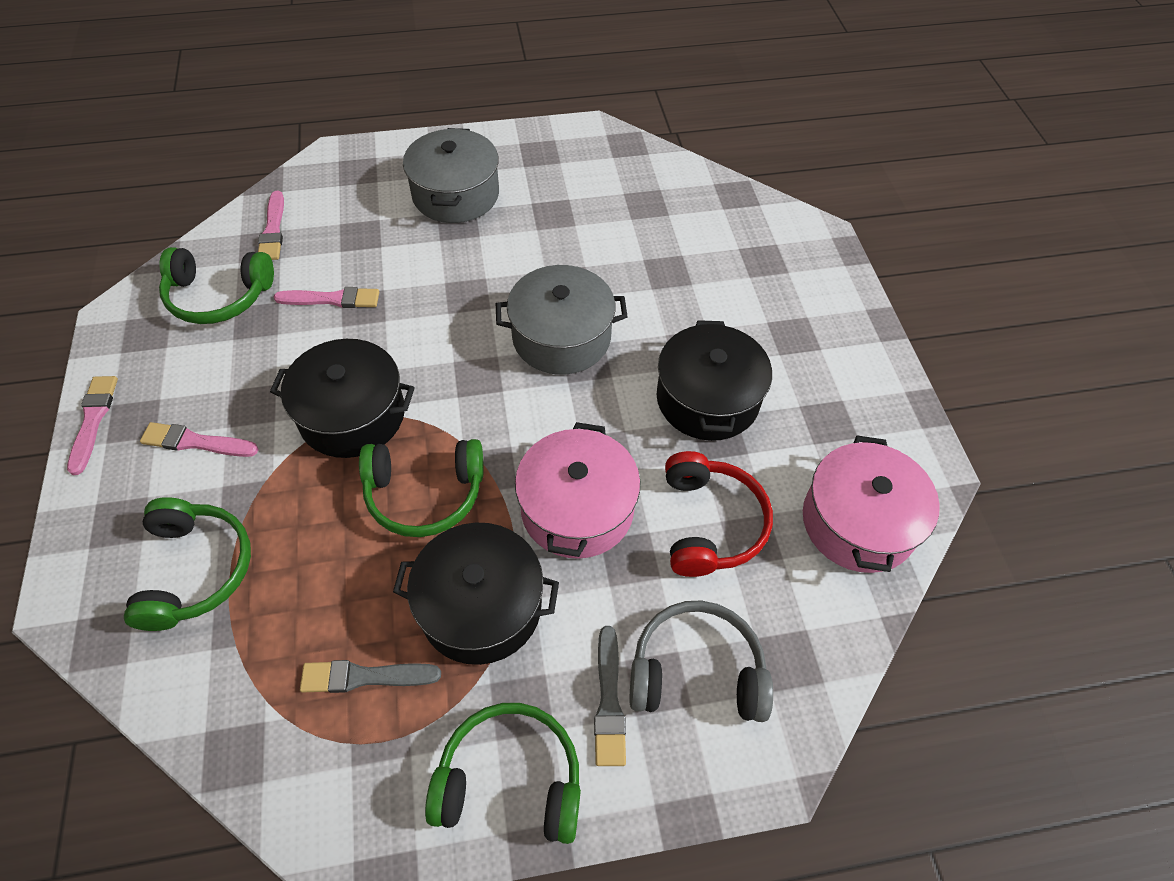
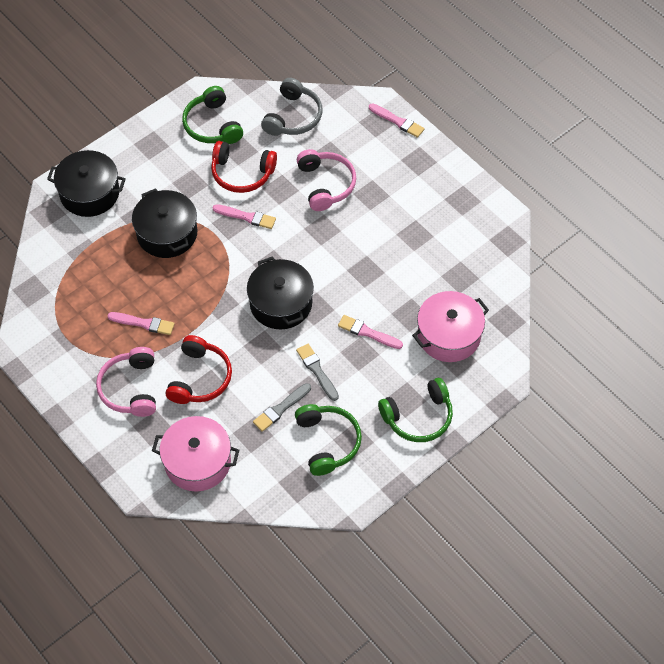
green headphones: 4 -> 3
grey pot: 2 -> 0
pink headphones: 0 -> 2
red headphones: 1 -> 2

